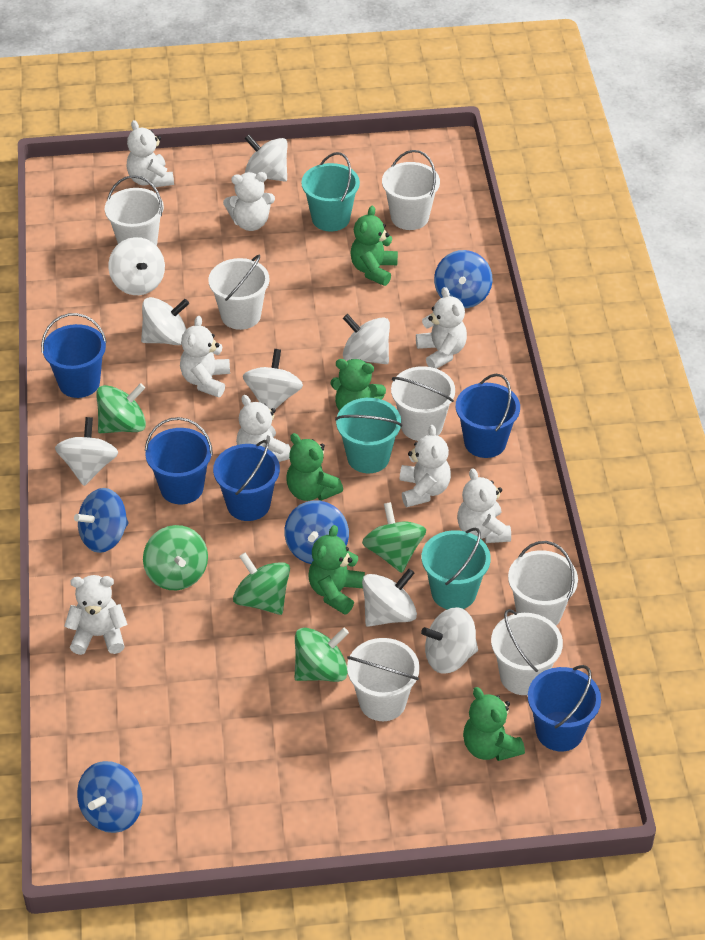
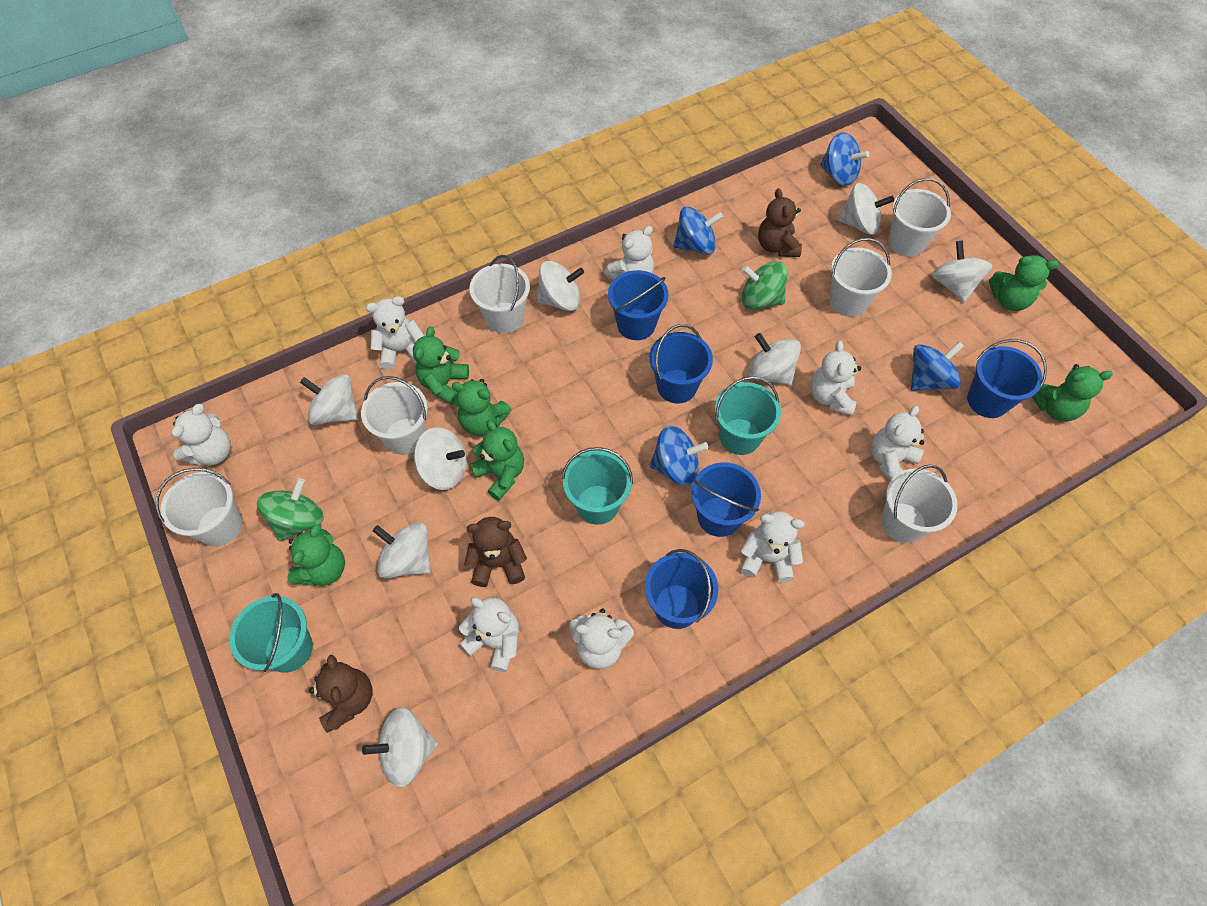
brown teddy bear: 0 -> 3
green spinning top: 5 -> 2
green teddy bear: 5 -> 6
white bucket: 7 -> 6

